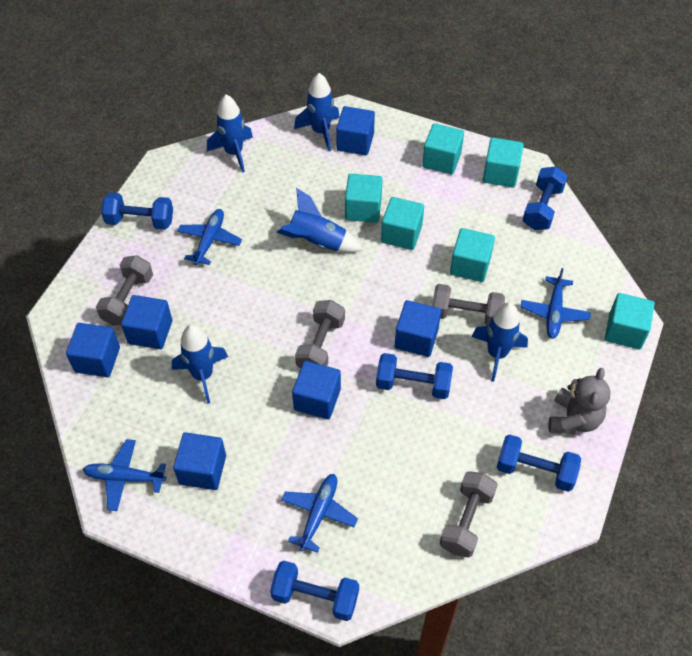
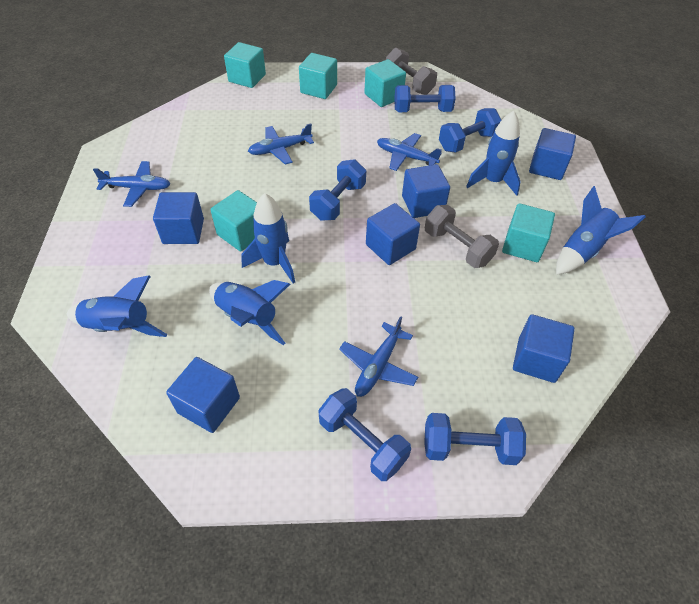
grey dumbbell: 4 -> 2
grey teddy bear: 1 -> 0
turquoise cube: 6 -> 5

